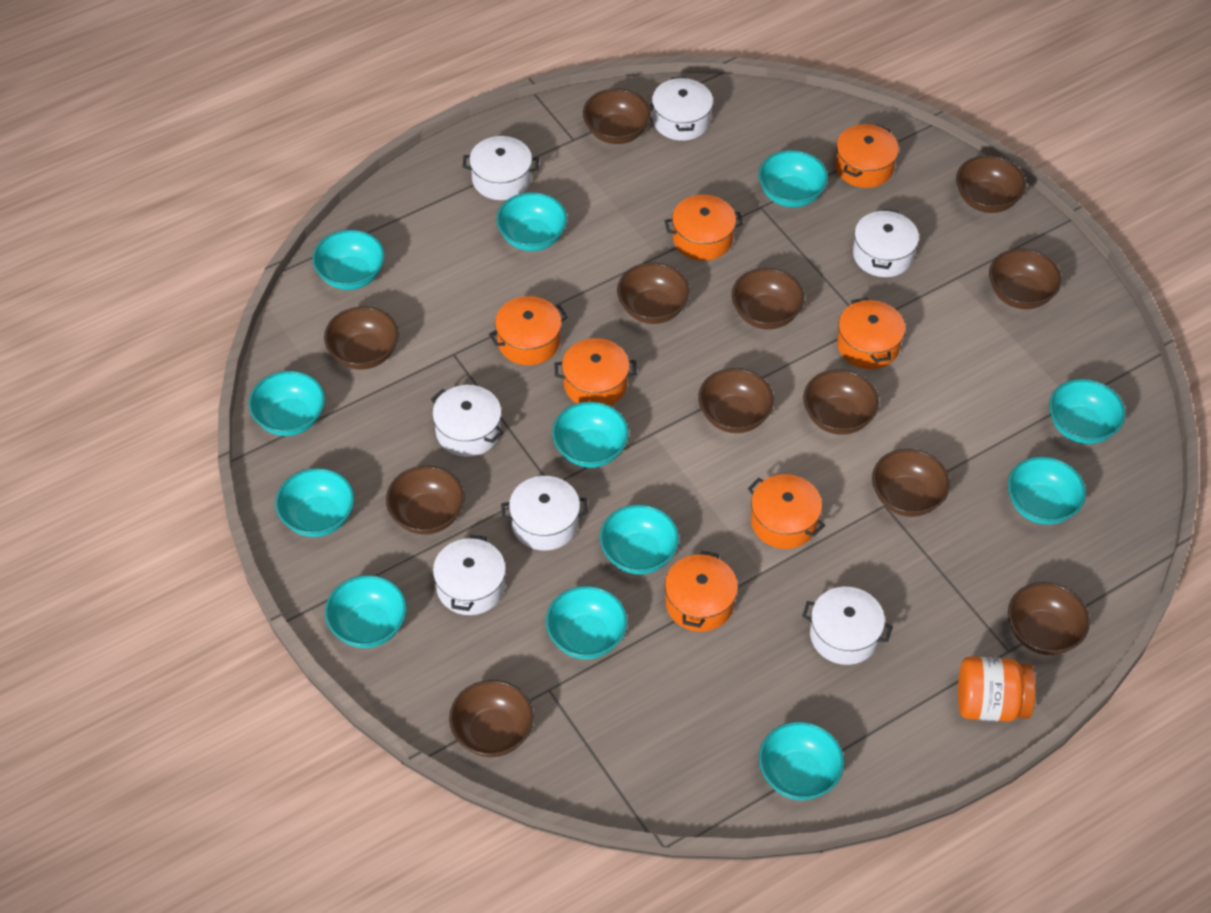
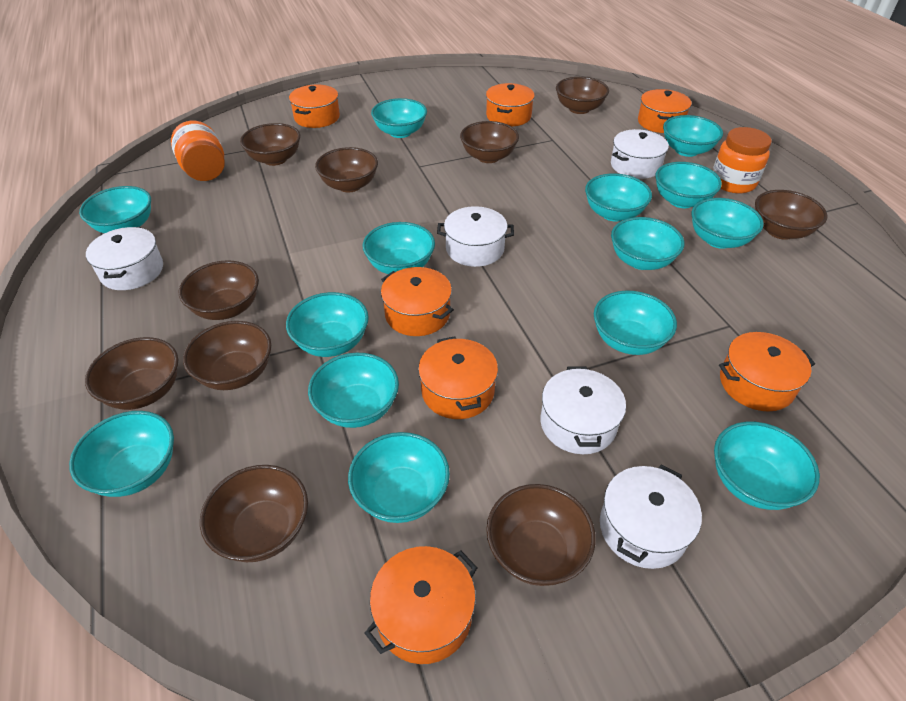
brown bowl: 12 -> 10
orange jar: 1 -> 2
turquoise bowl: 12 -> 14
white pot: 7 -> 5

